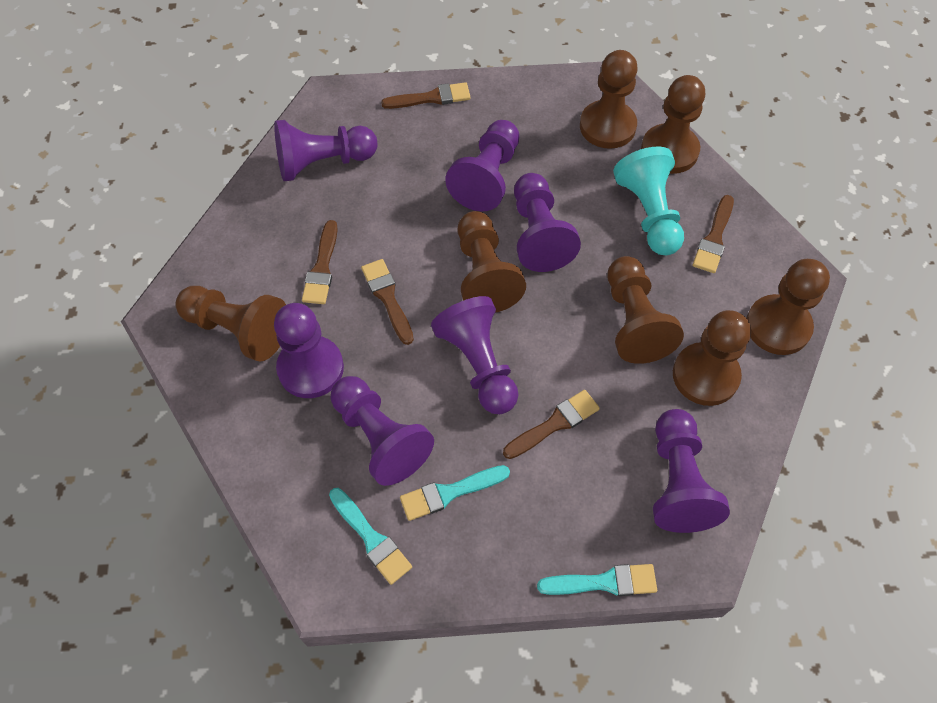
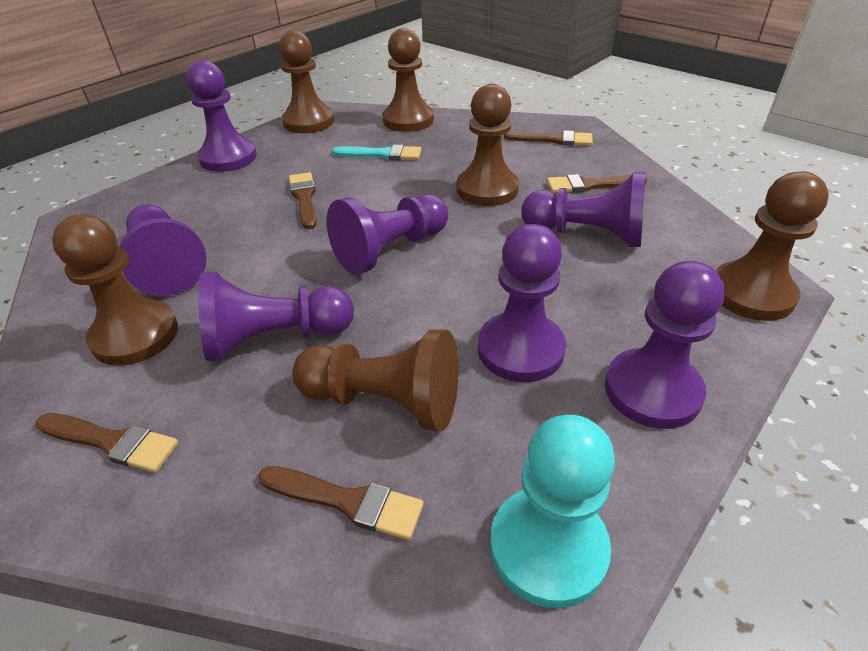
brown pawn: 7 -> 6
turquoise brush: 3 -> 1

